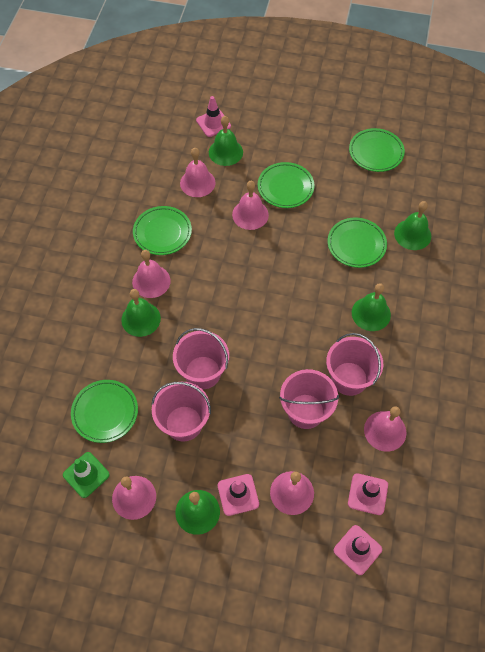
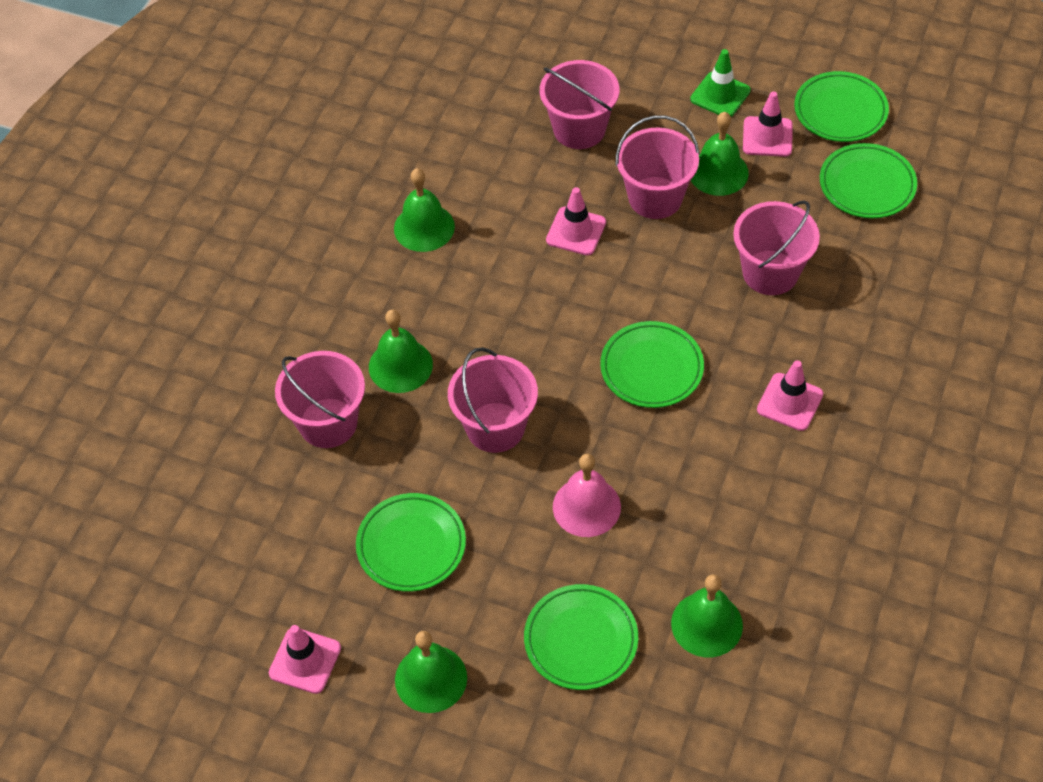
pink bell: 6 -> 1
pink bucket: 4 -> 5

